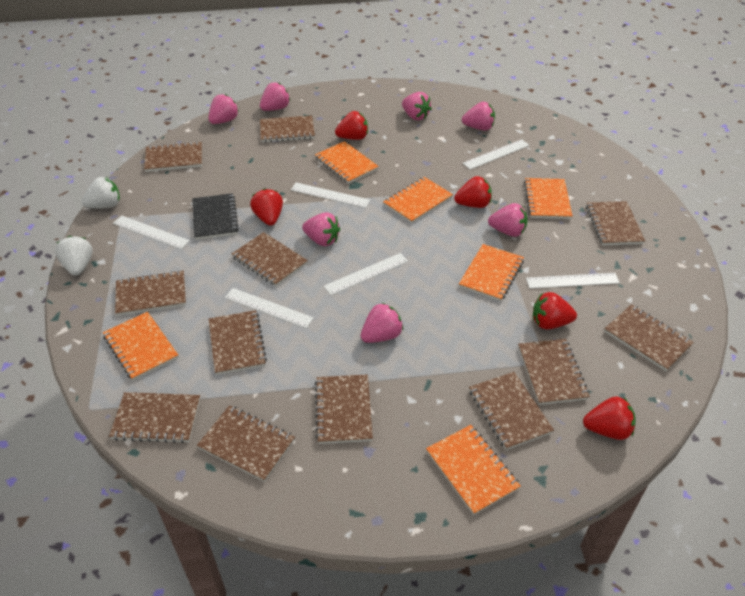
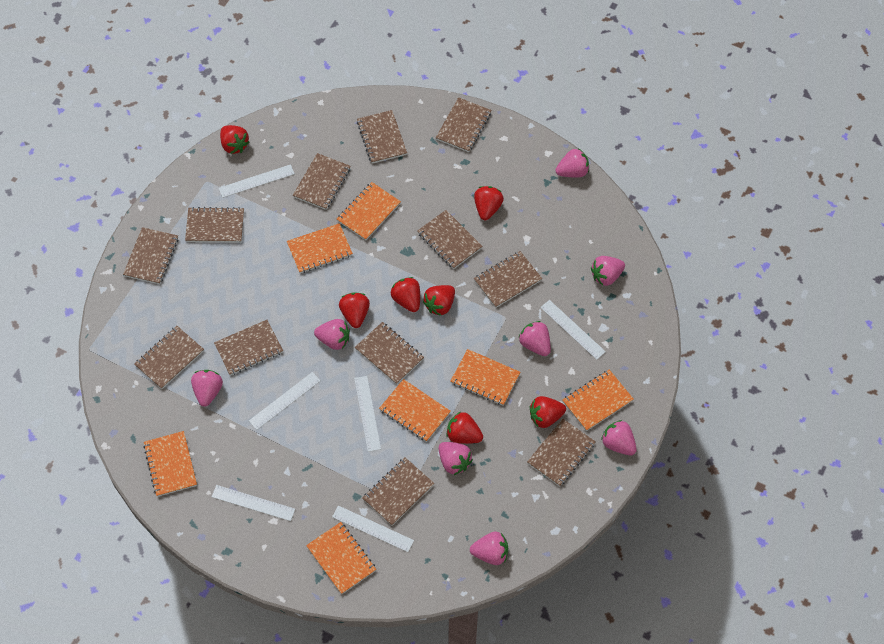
black notebook: 1 -> 0
orange notebook: 6 -> 7
pink strawberry: 7 -> 8
red strawberry: 5 -> 7
white strawberry: 2 -> 0

